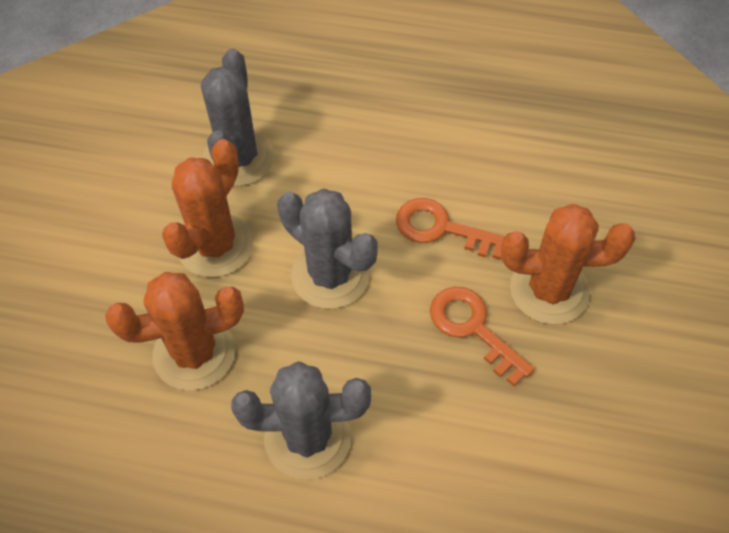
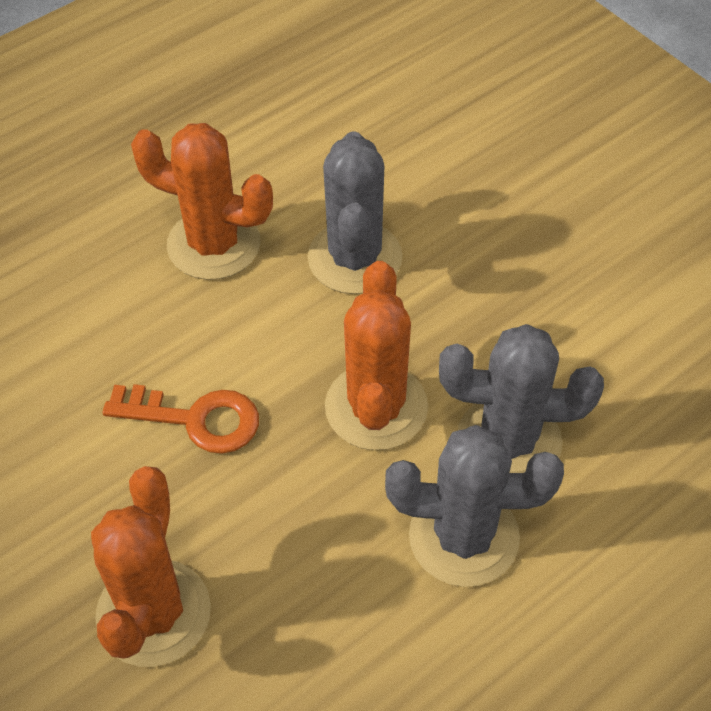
orange key: 2 -> 1

